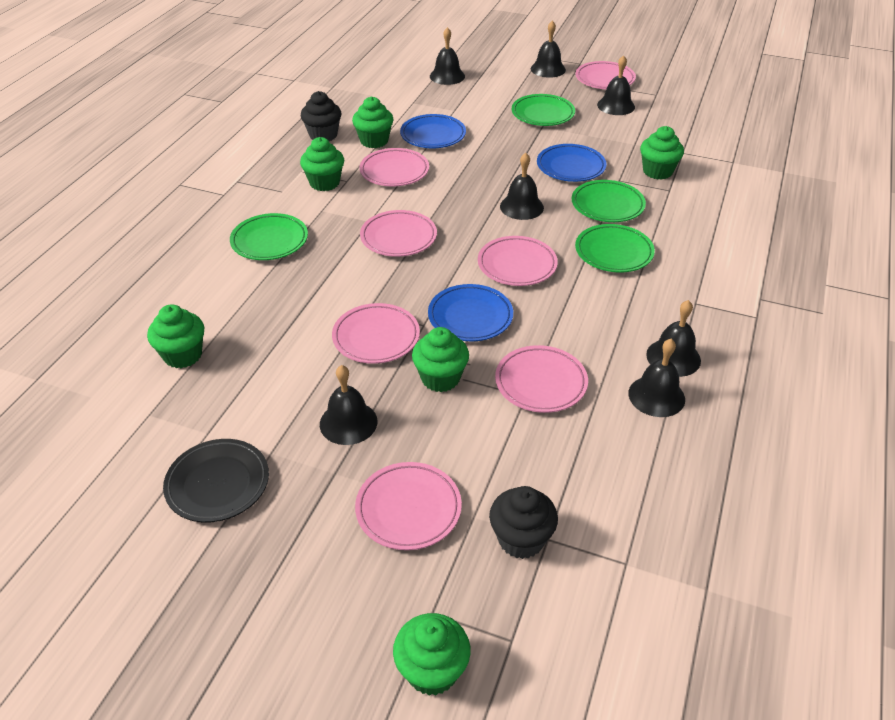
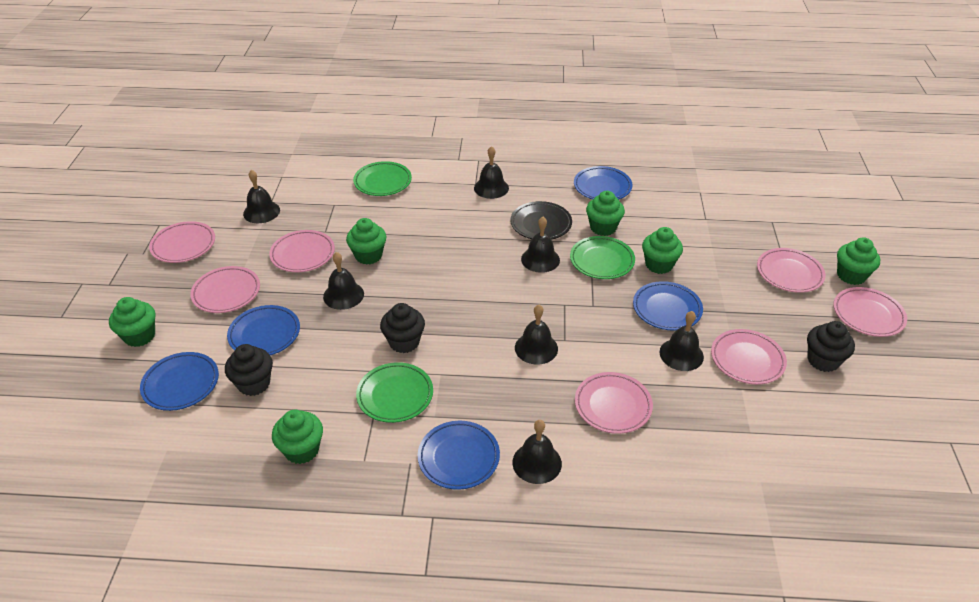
black cupcake: 2 -> 3
blue plate: 3 -> 5
green plate: 4 -> 3

